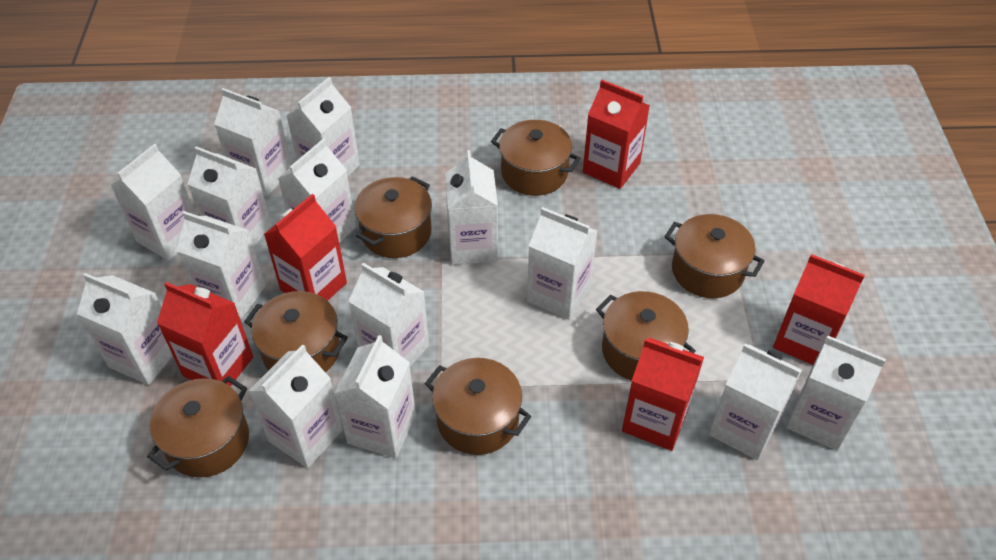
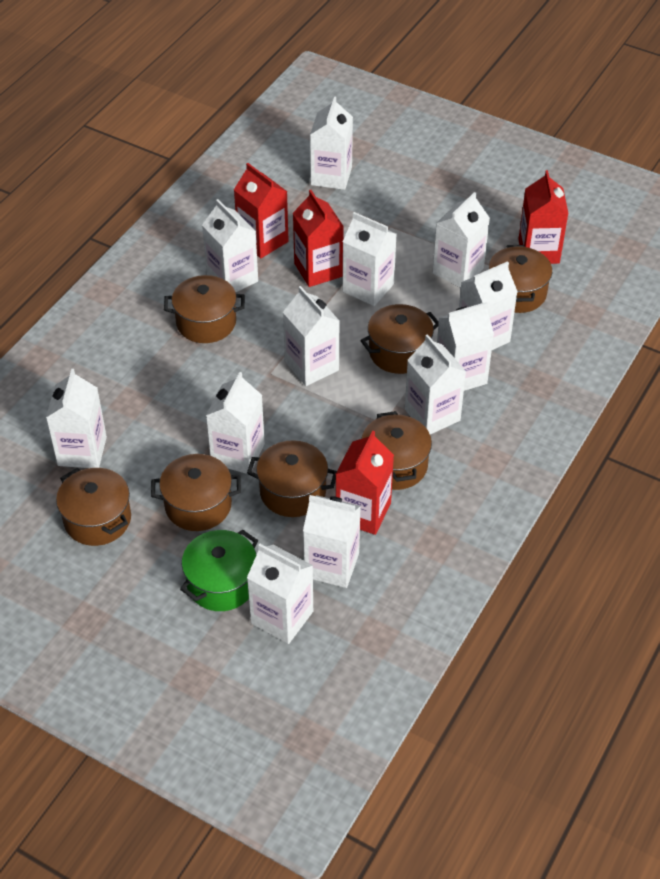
green pot: 0 -> 1
red carton: 5 -> 4
white carton: 14 -> 12

